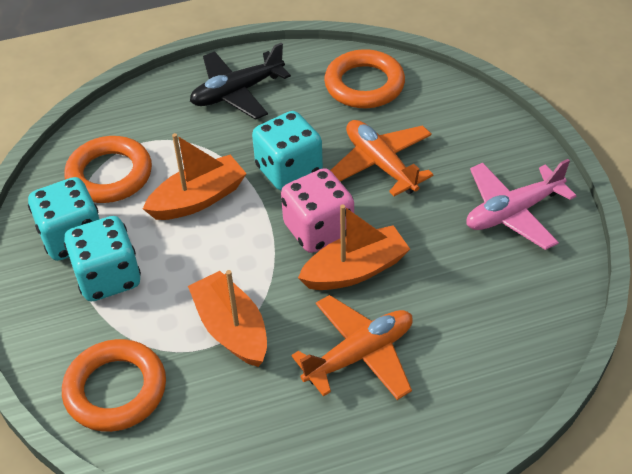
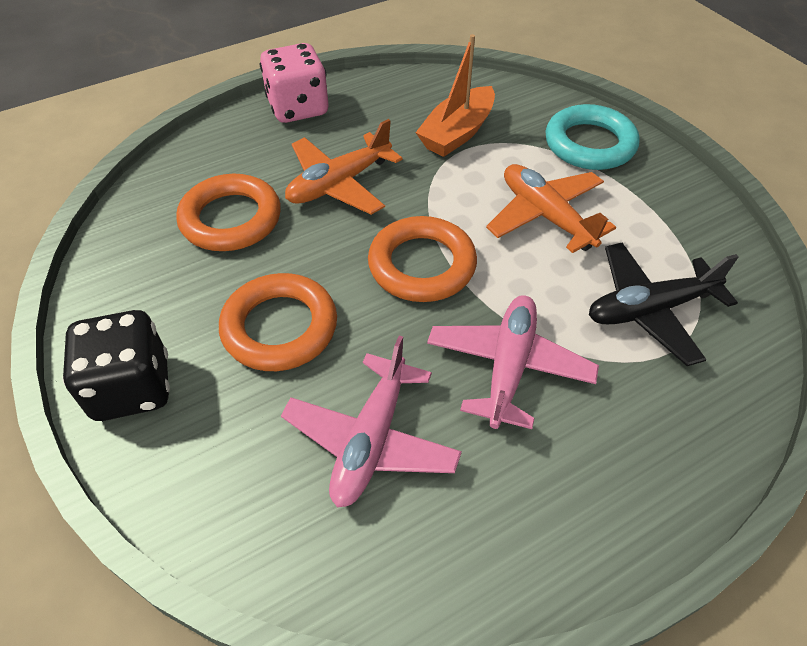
black dice: 0 -> 1
orange boat: 3 -> 1
pink plane: 1 -> 2
turquoise dice: 3 -> 0
turquoise ring: 0 -> 1

